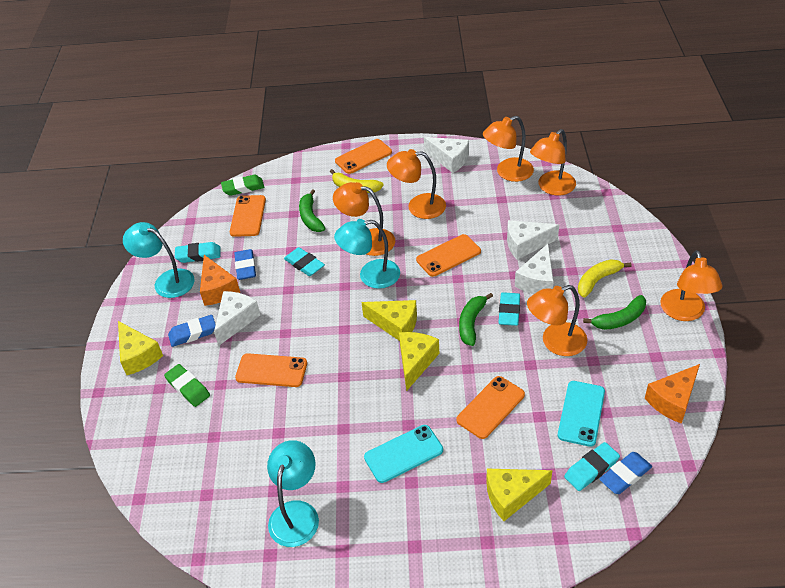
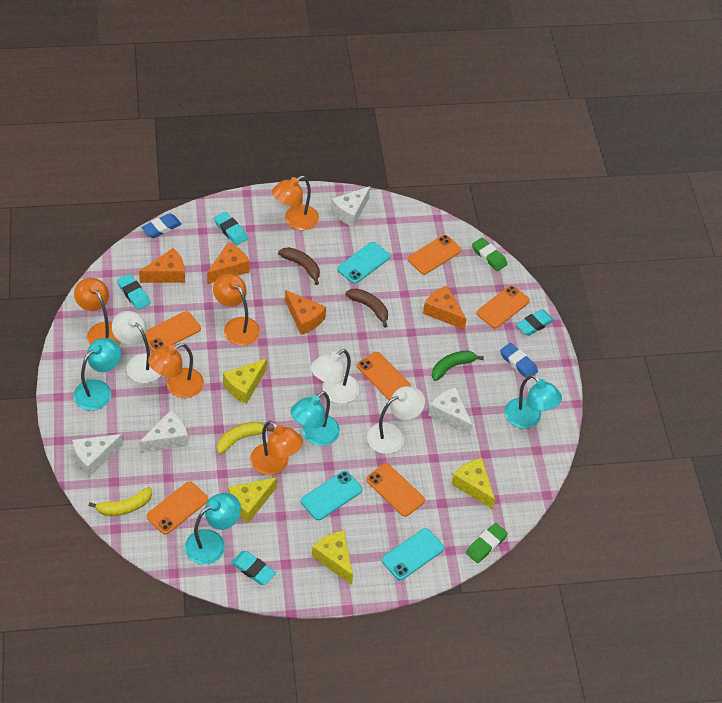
blue eraser: 3 -> 2
brown banana: 0 -> 2
green banana: 3 -> 1
orange cheese: 2 -> 4
orange lamp: 6 -> 5
orange phone: 5 -> 6
turquoise lamp: 3 -> 4
turquoise phone: 2 -> 3
white lamp: 0 -> 3

